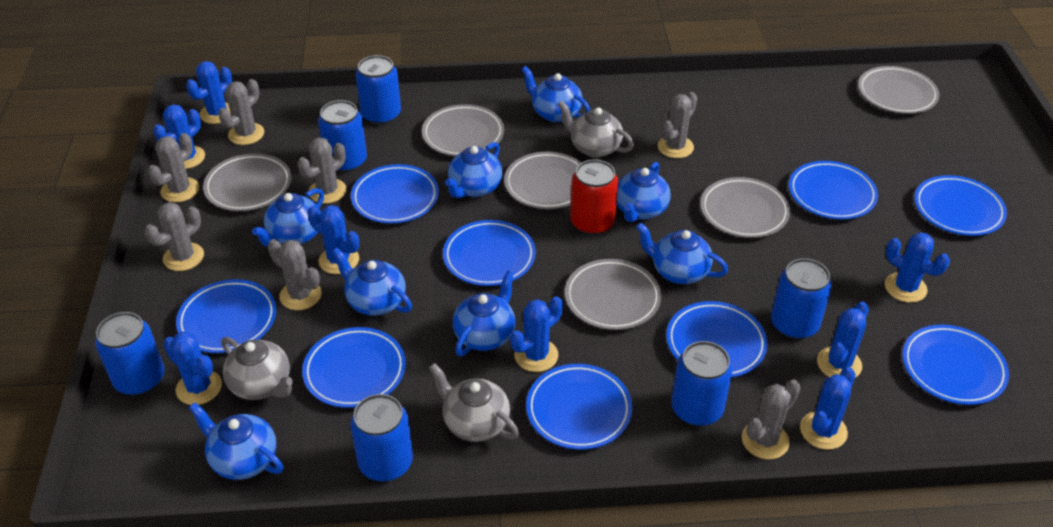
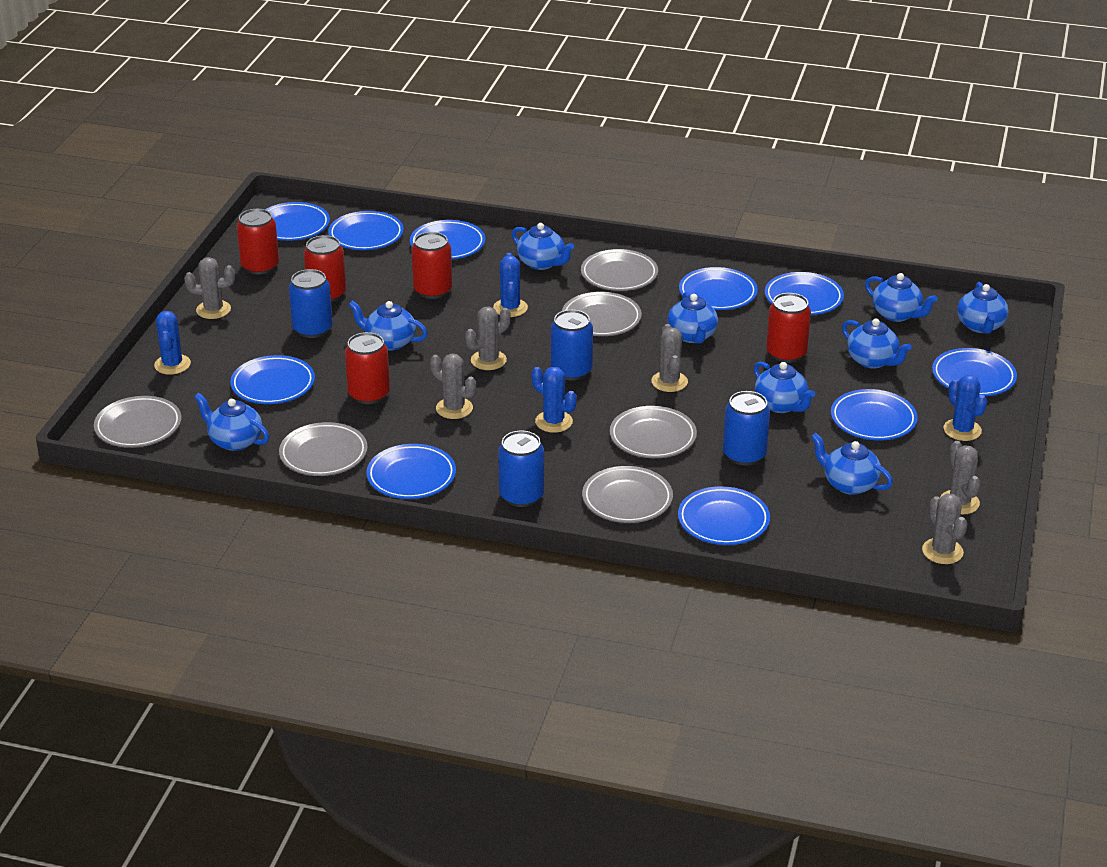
blue cactus: 8 -> 4
blue can: 6 -> 4
blue plate: 9 -> 10
blue teapot: 8 -> 9
grey cactus: 7 -> 6
grey teapot: 3 -> 0
red can: 1 -> 5

